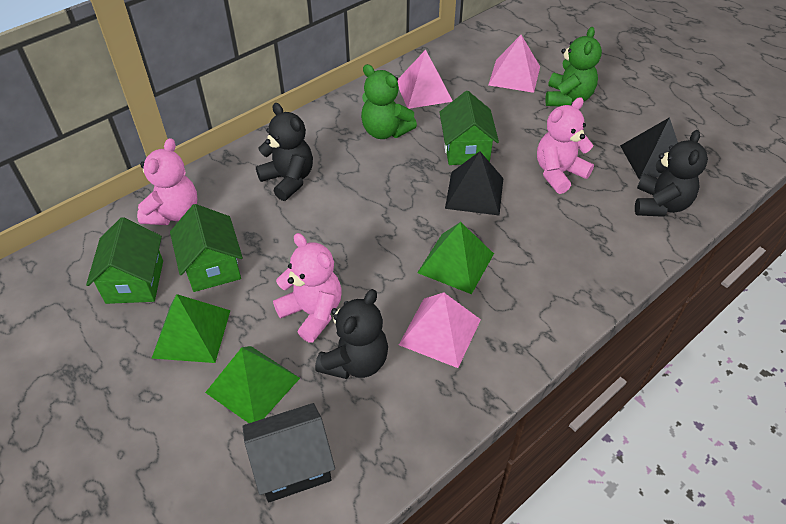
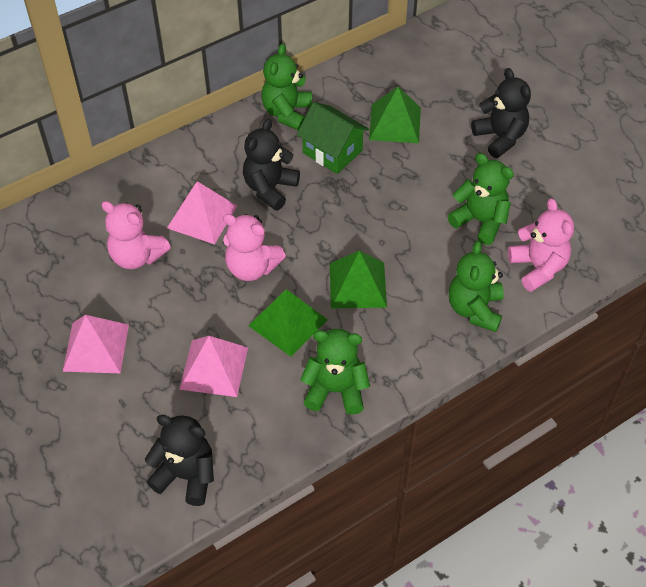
black house: 1 -> 0
black pyramid: 2 -> 0
green house: 3 -> 1
green teddy bear: 2 -> 4

